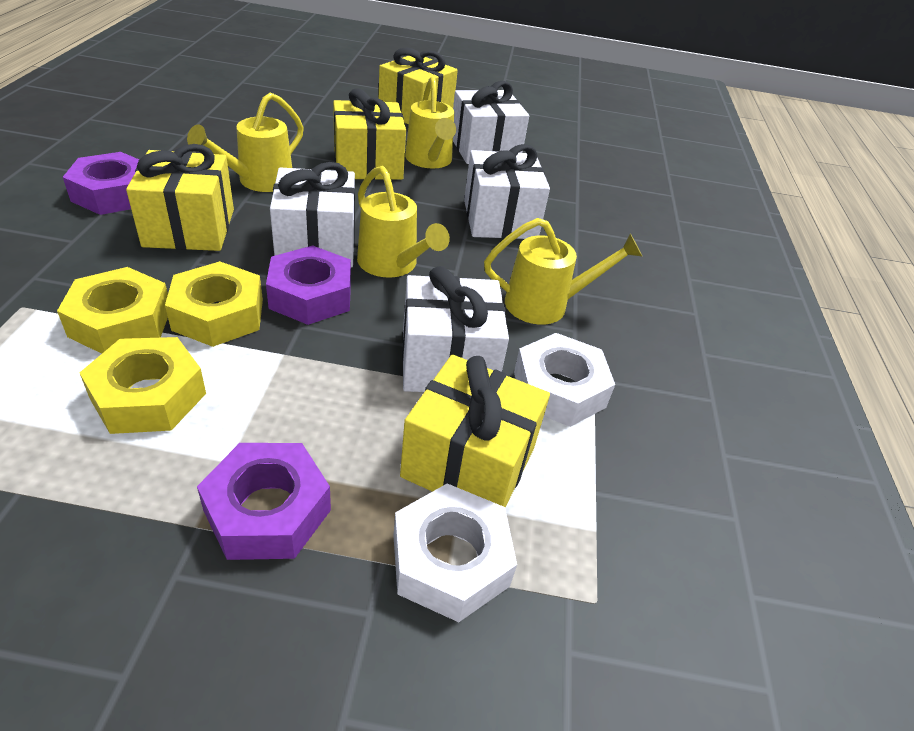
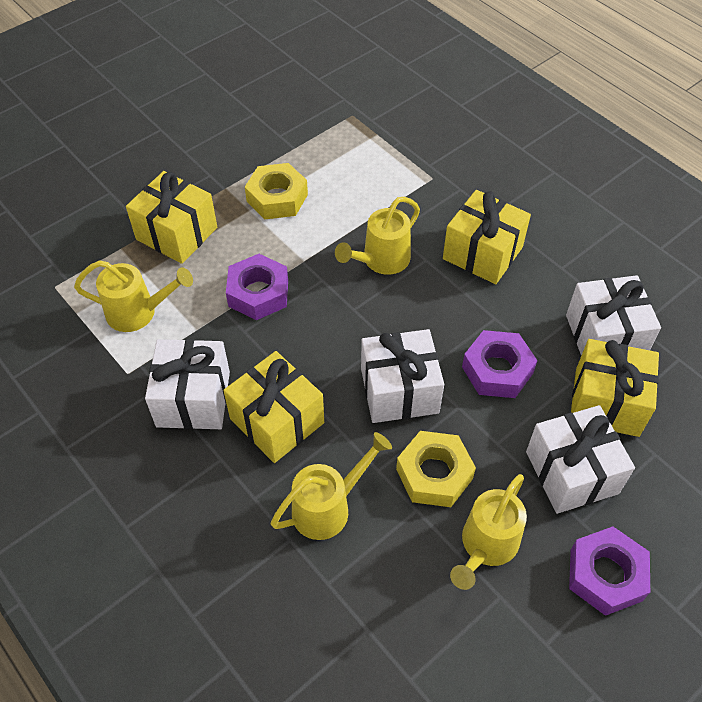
white nut: 2 -> 0
yellow nut: 3 -> 2

